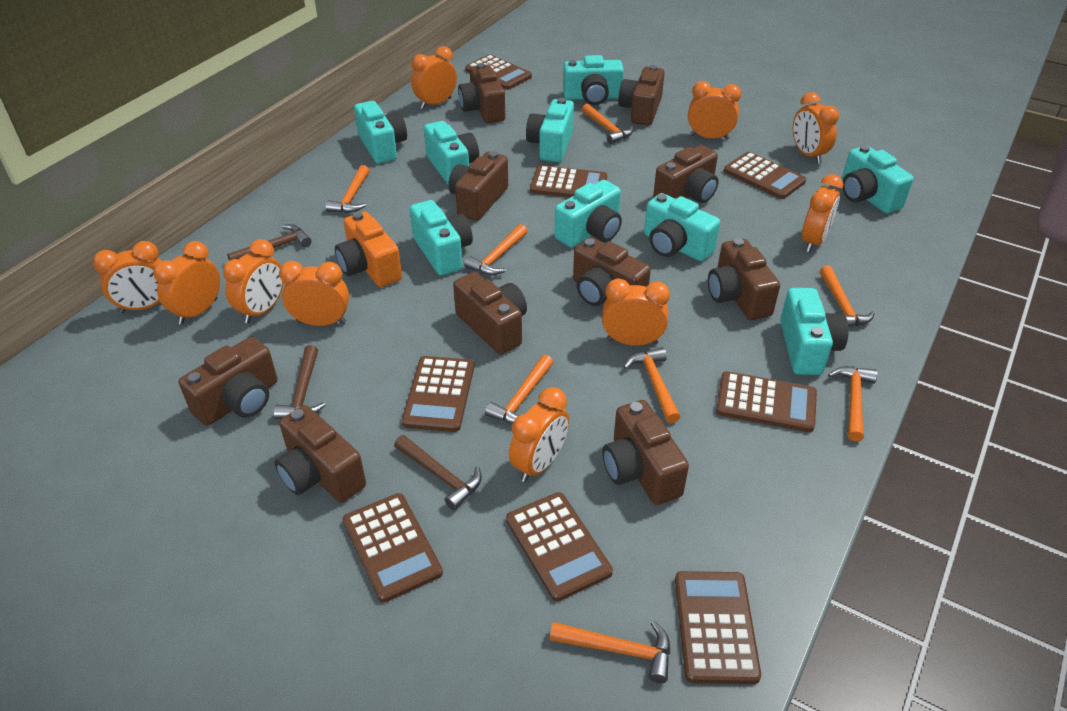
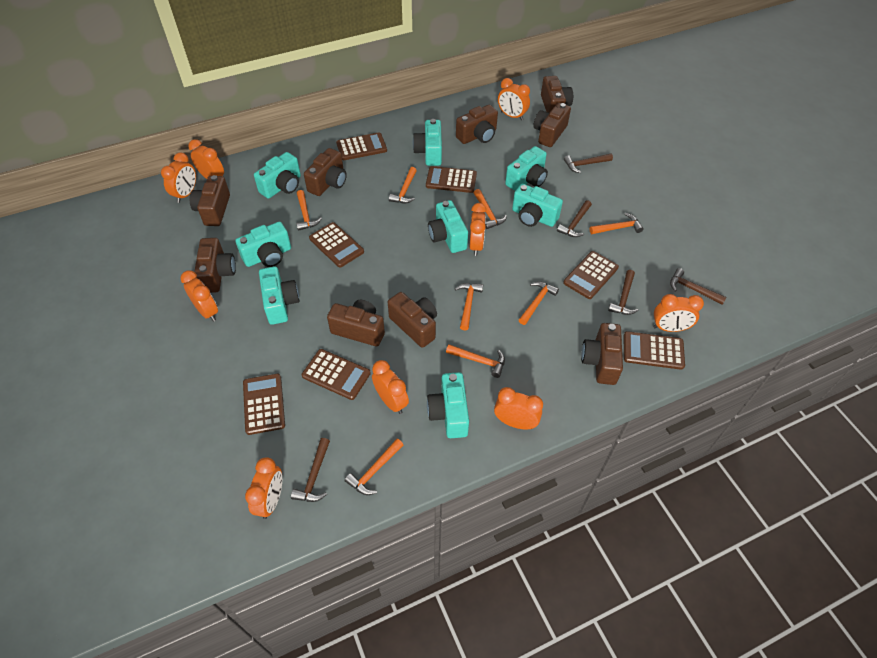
brown calculator: 8 -> 7
brown camera: 10 -> 9
brown hammer: 3 -> 5
orange camera: 1 -> 0
orange clock: 10 -> 9
turquoise camera: 9 -> 8

